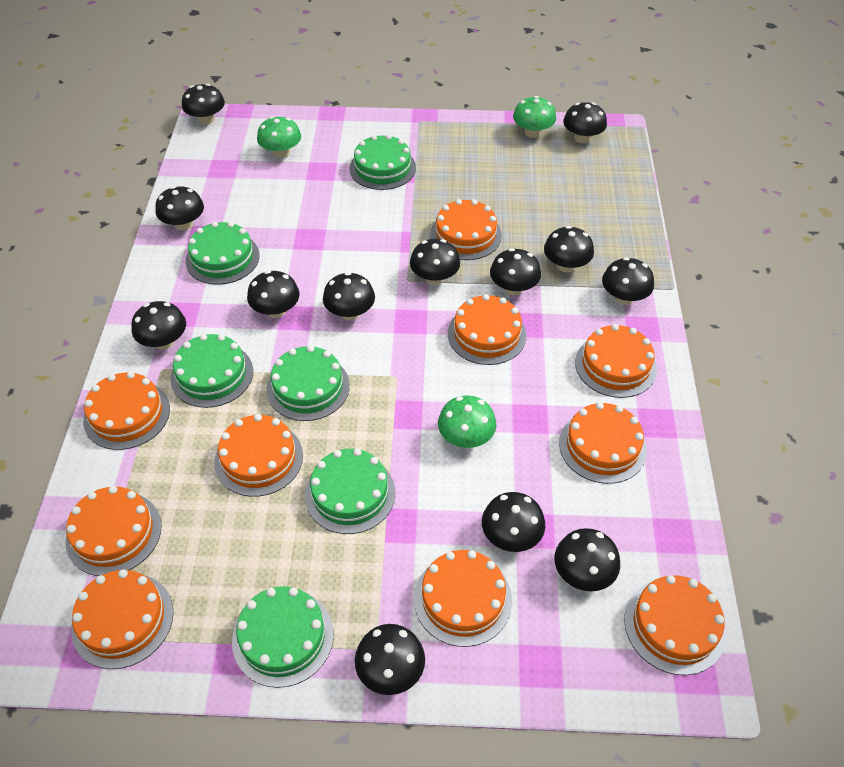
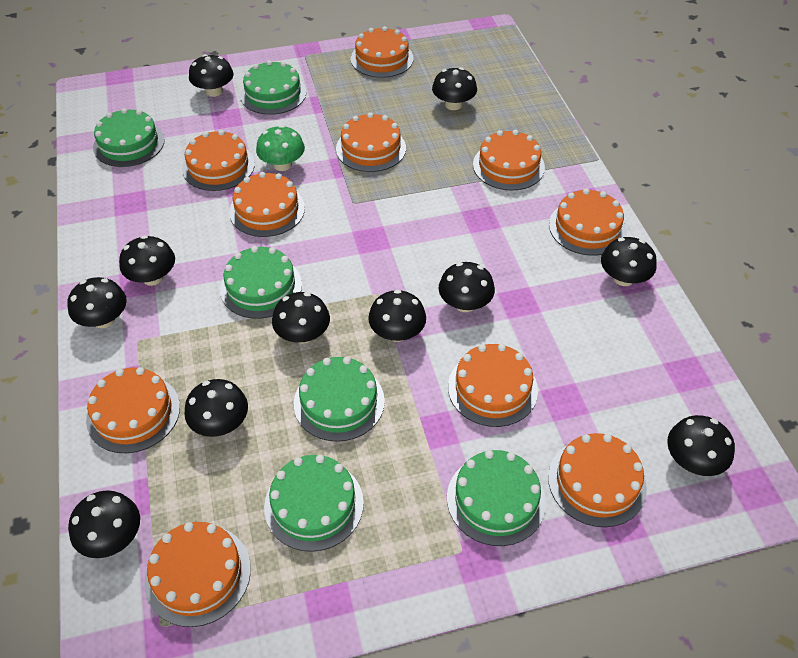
black mushroom: 13 -> 11
green mushroom: 3 -> 1

